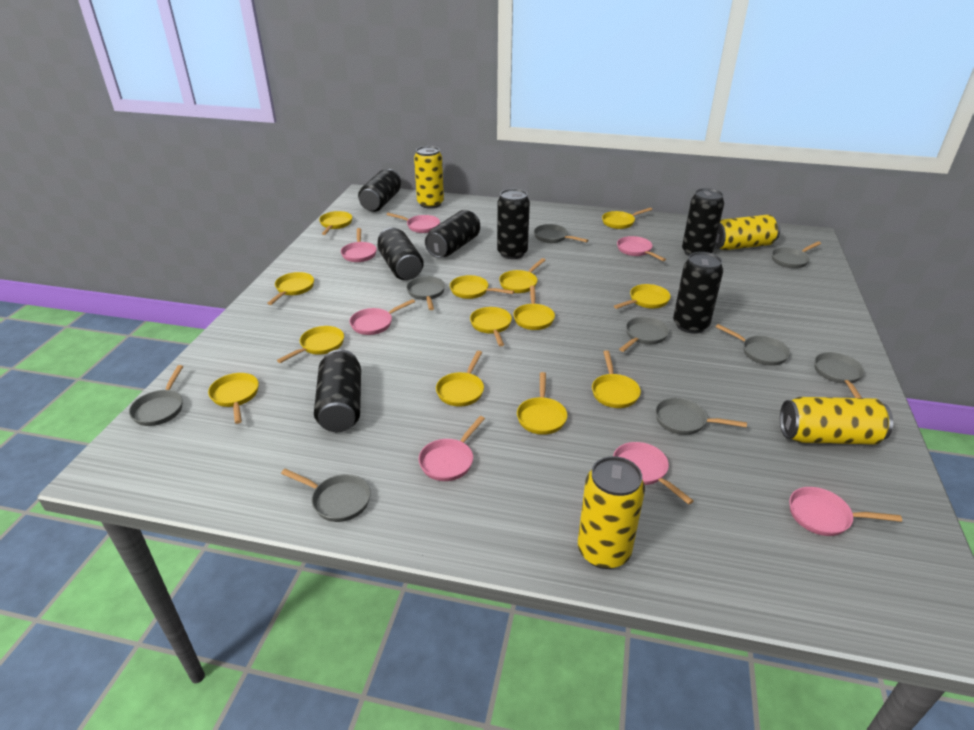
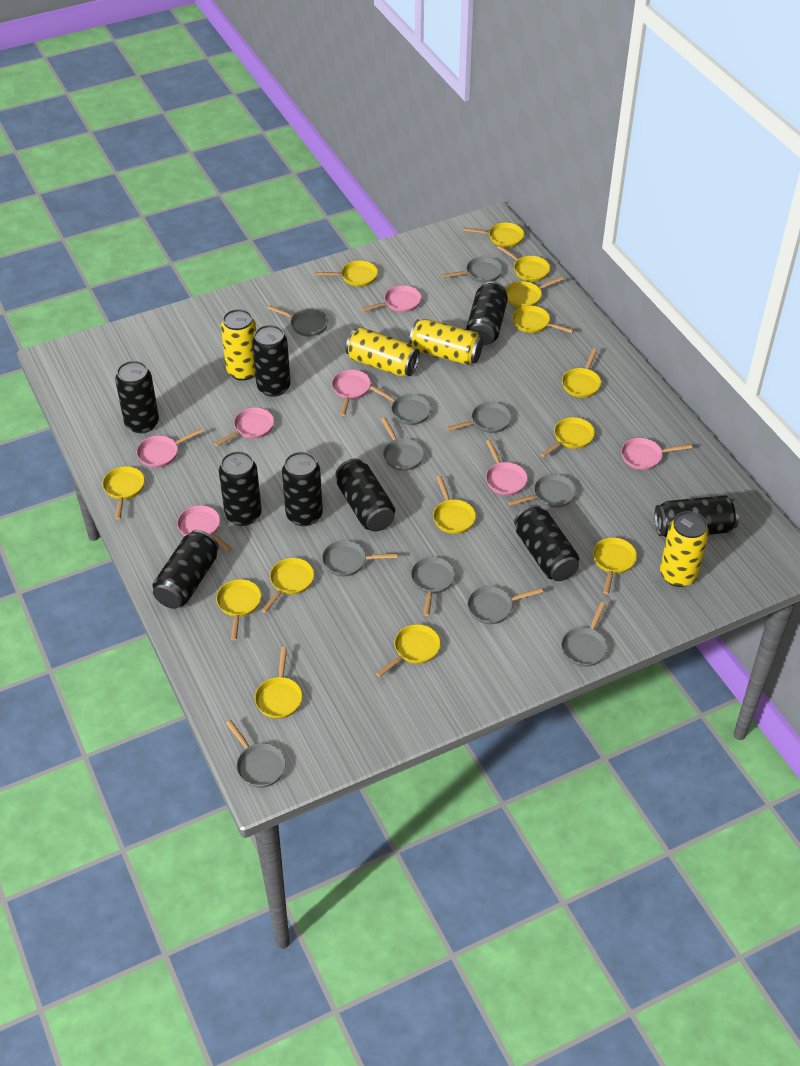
black can: 7 -> 9
grey pan: 9 -> 11
yellow pan: 13 -> 14

